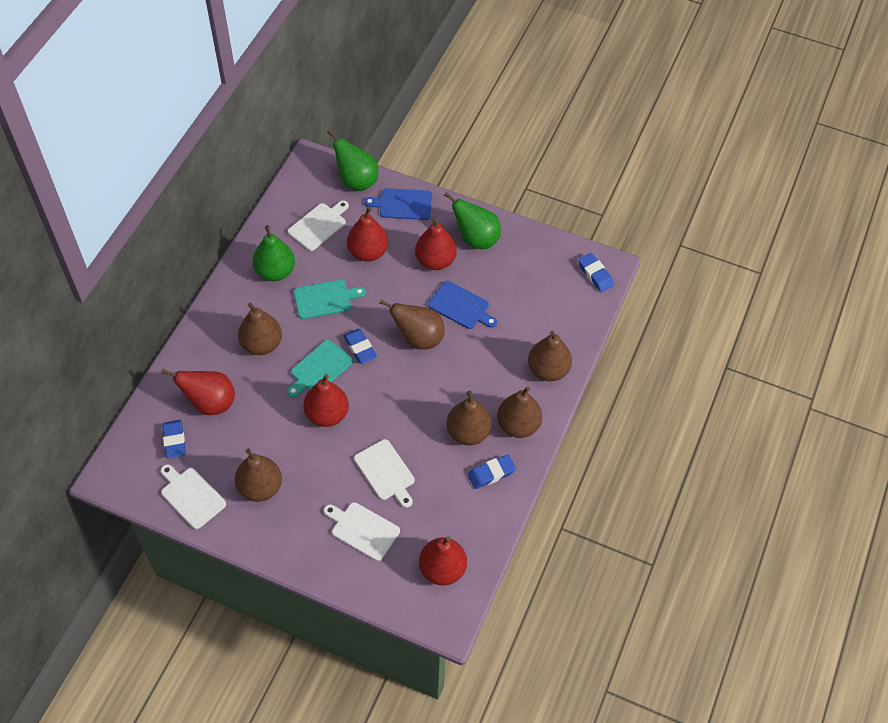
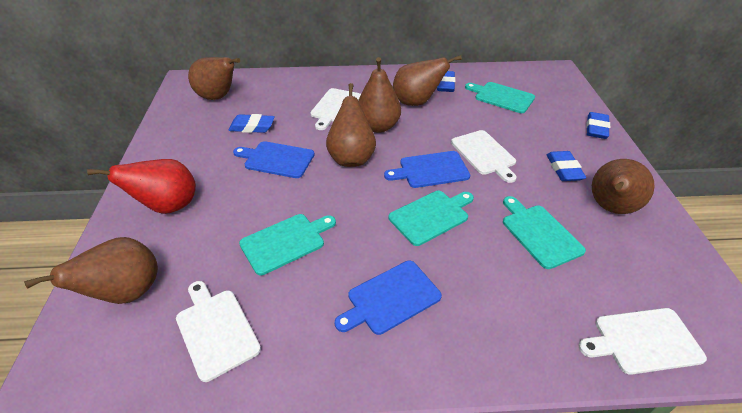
blue cutting board: 2 -> 3
green pear: 3 -> 0
red pear: 5 -> 1
turquoise cutting board: 2 -> 4

